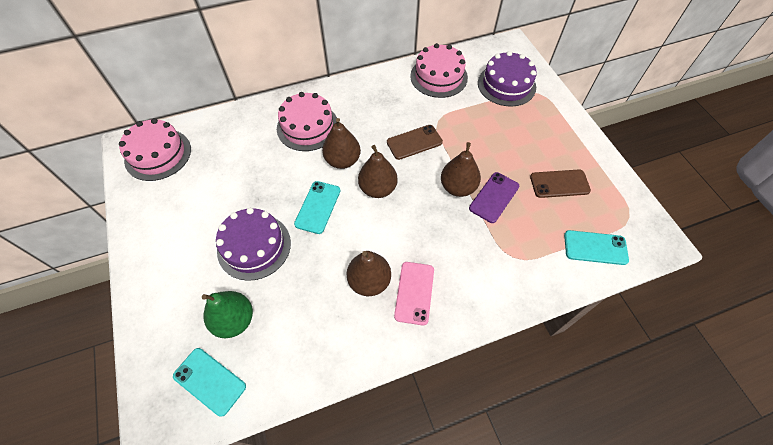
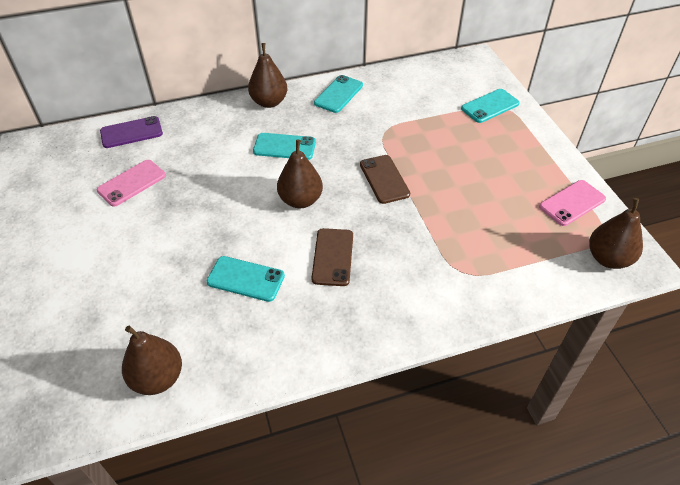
green pear: 1 -> 0
pink cake: 3 -> 0
pink phone: 1 -> 2
purple cake: 2 -> 0
turquoise phone: 3 -> 4

